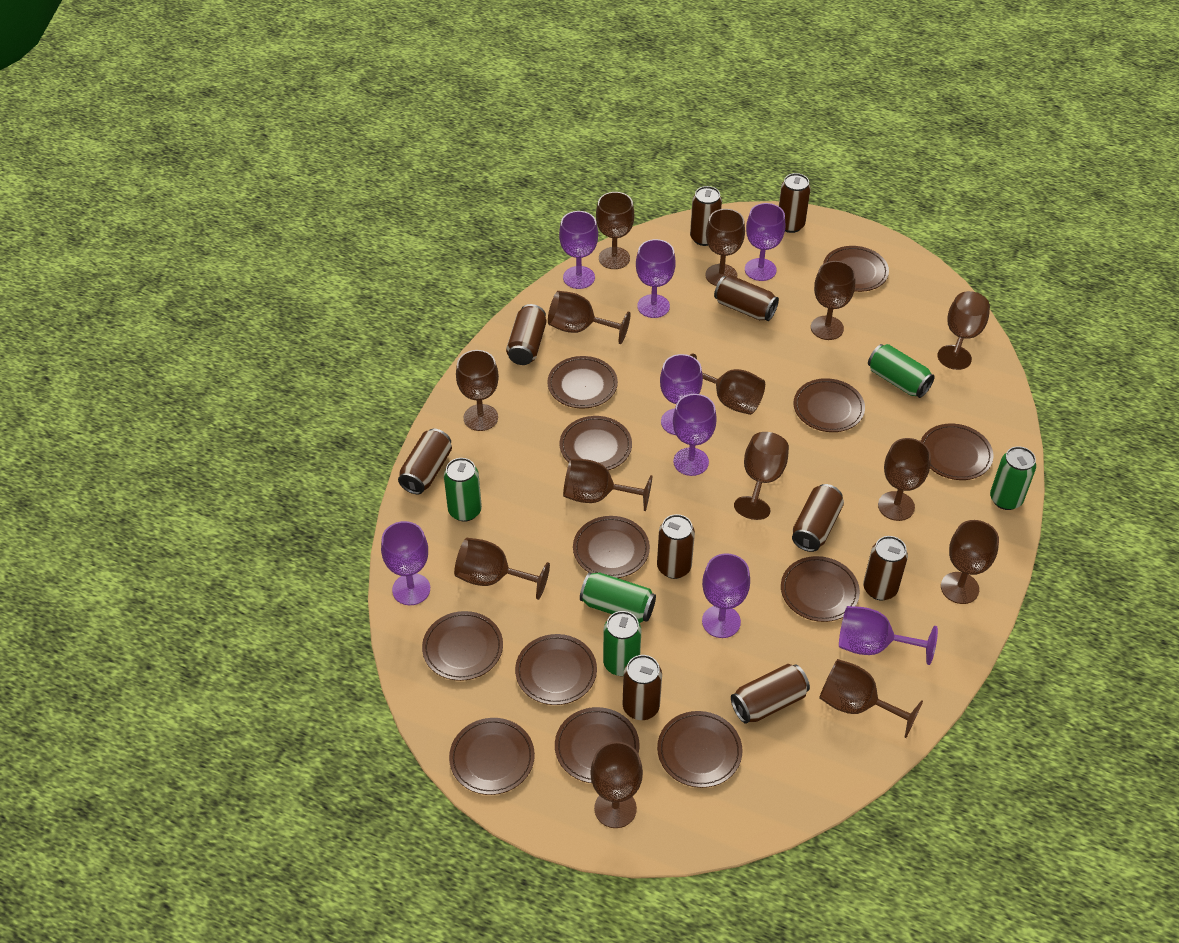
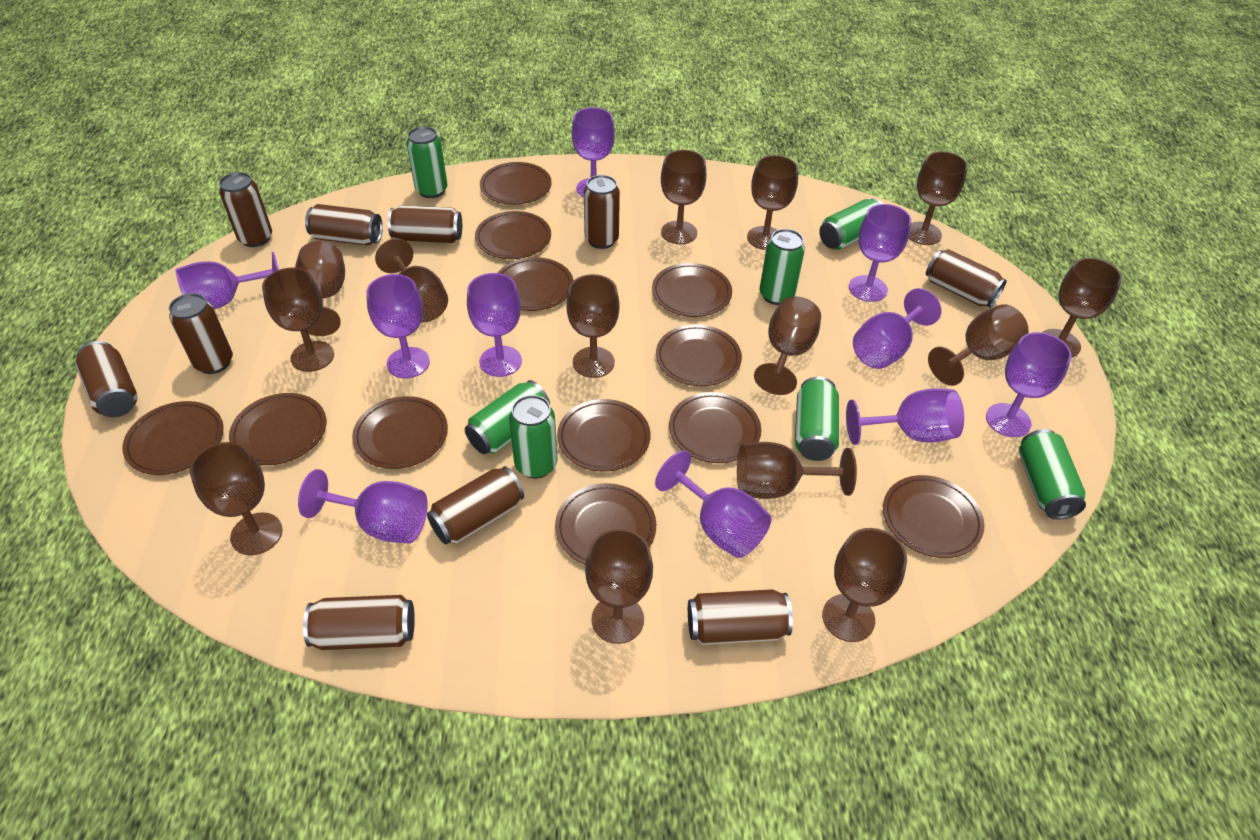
green can: 5 -> 7
purple goblet: 8 -> 10

